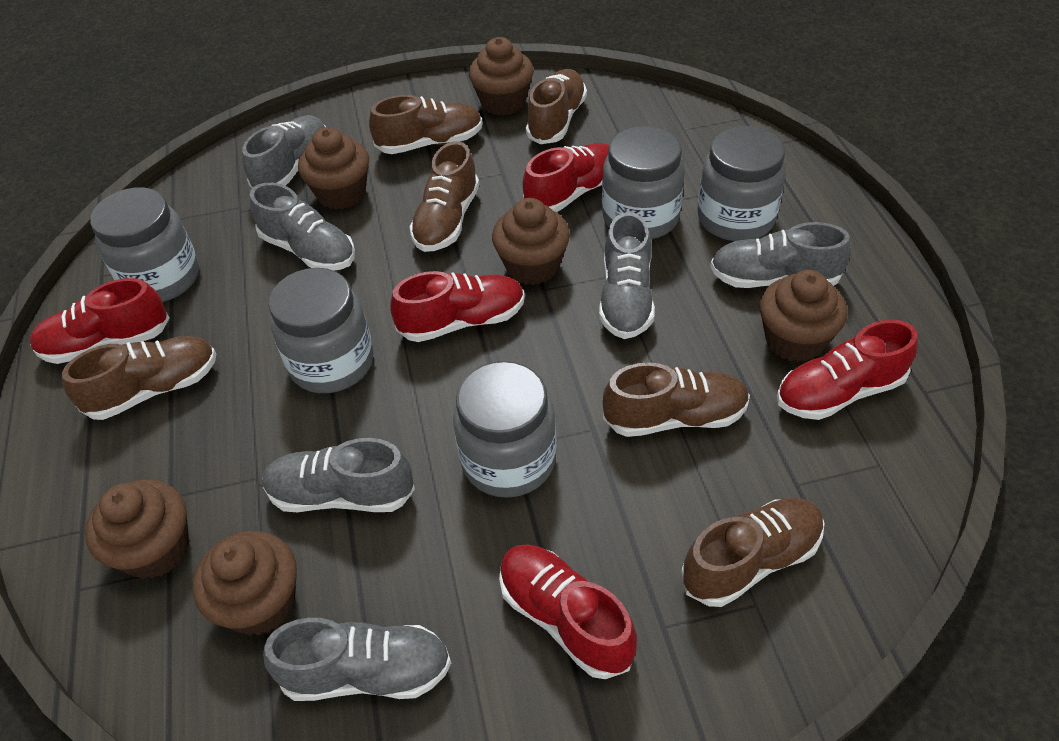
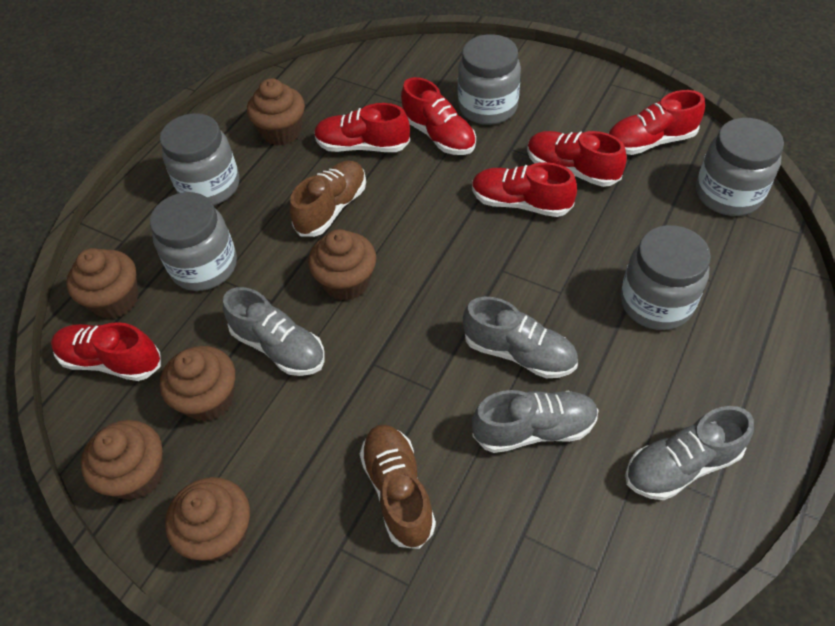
brown shoe: 6 -> 2
grey shoe: 6 -> 4
red shoe: 5 -> 6

